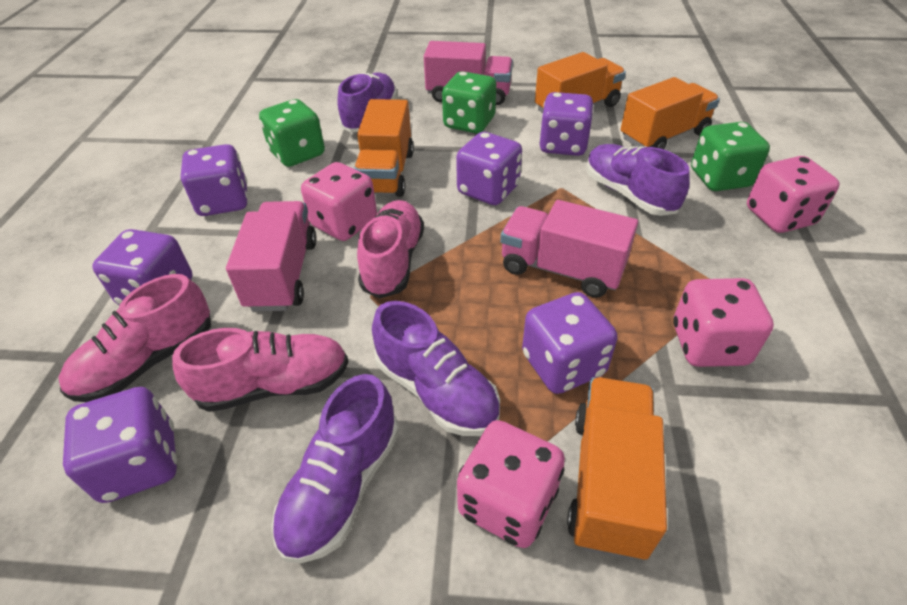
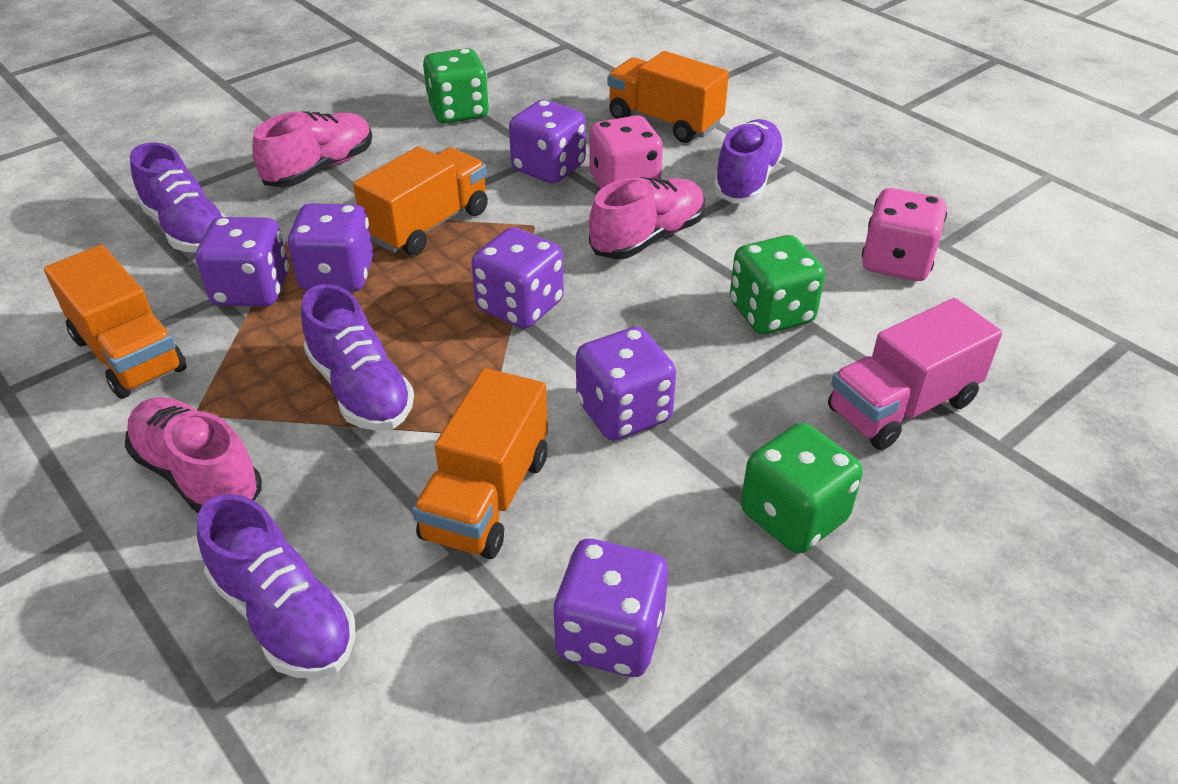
pink dice: 4 -> 2
pink truck: 3 -> 1

